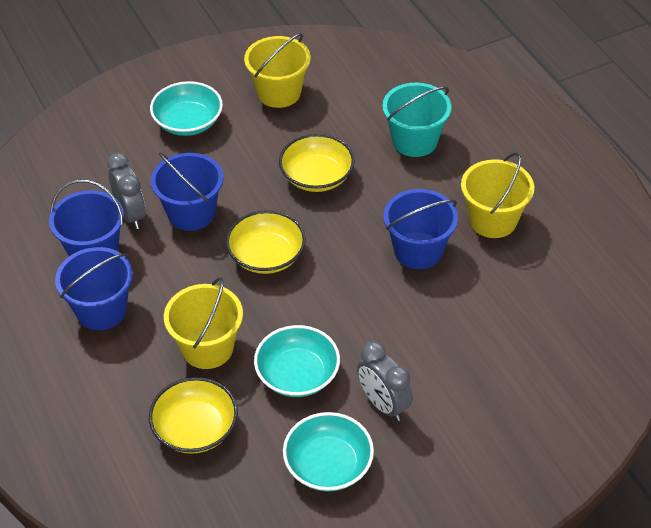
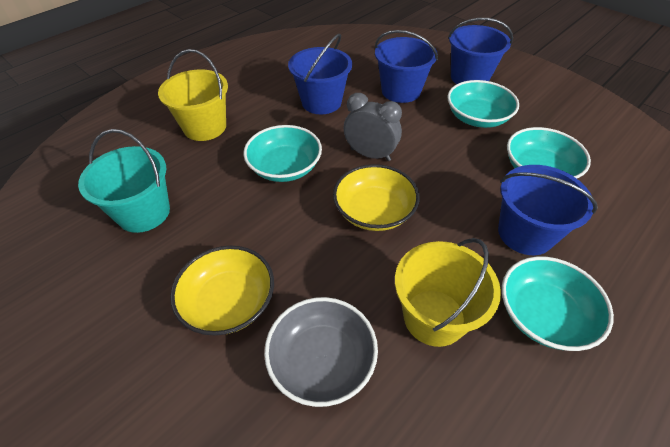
grey bowl: 0 -> 1
grey clock: 2 -> 1
turquoise bowl: 3 -> 4
yellow bowl: 3 -> 2
yellow bucket: 3 -> 2

